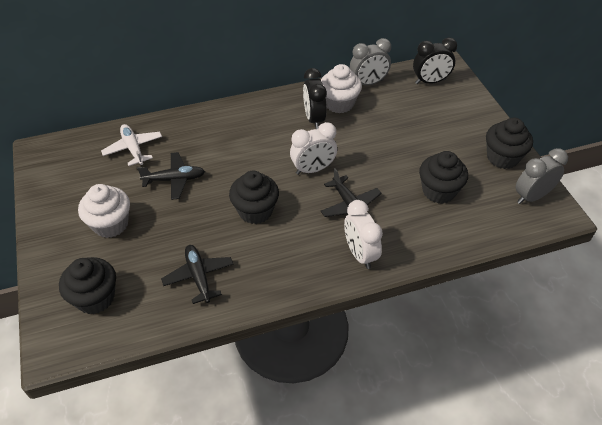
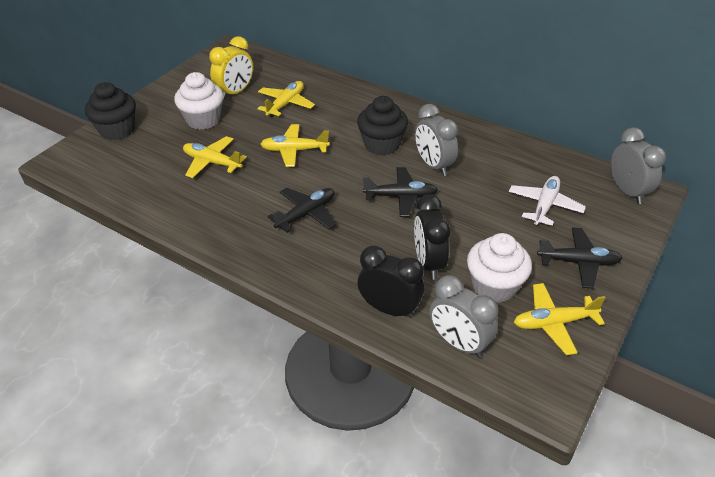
black cupcake: 4 -> 2
grey clock: 2 -> 3
white clock: 2 -> 0
yellow clock: 0 -> 1
yellow plane: 0 -> 4

